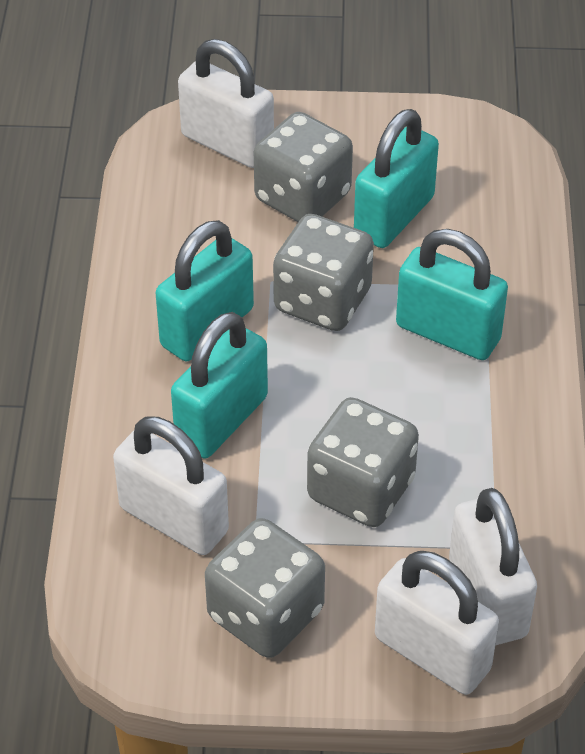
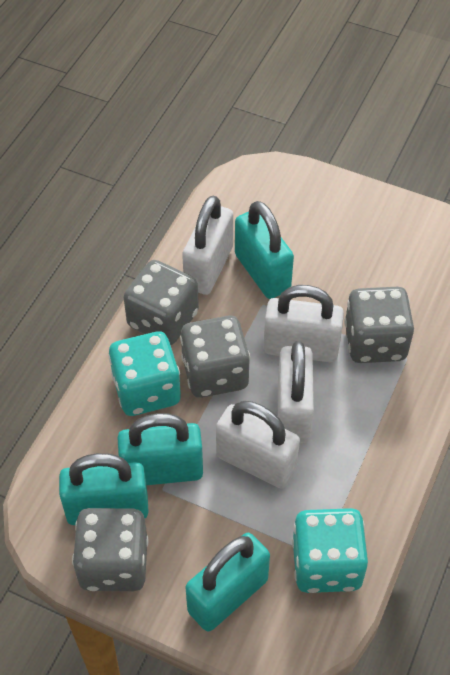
turquoise dice: 0 -> 2

